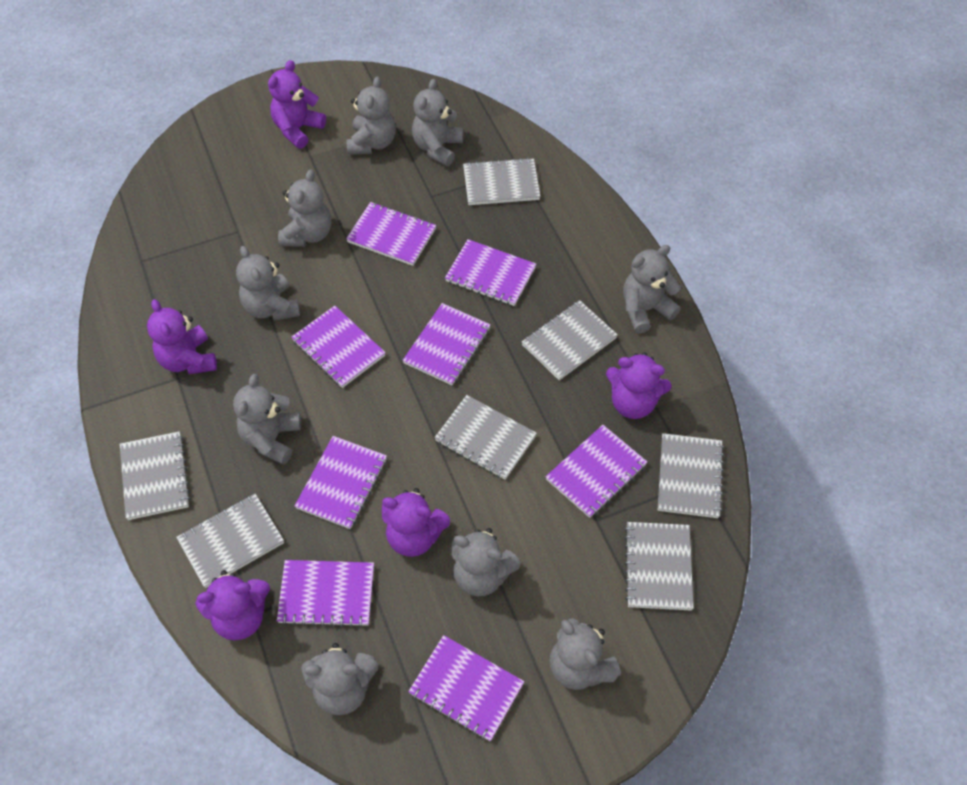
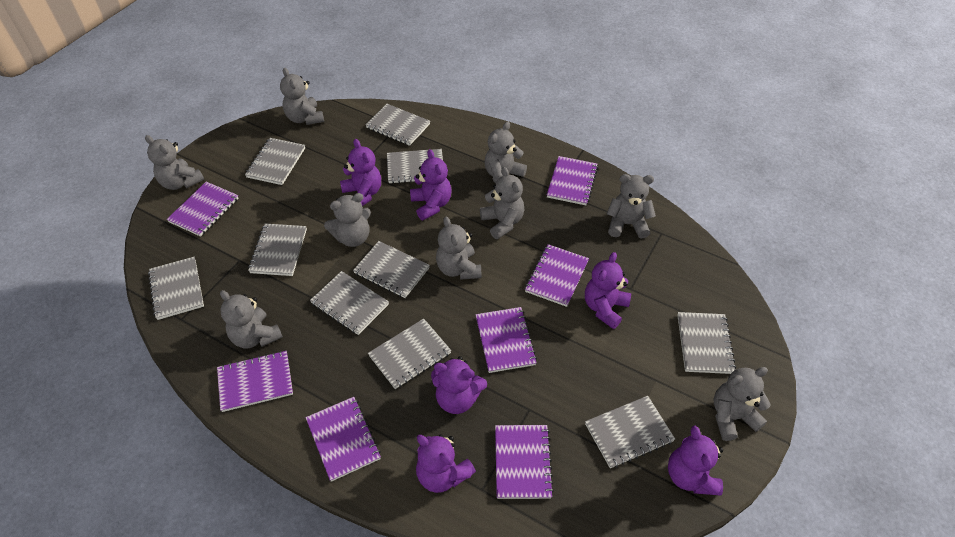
grey notebook: 7 -> 10
purple notebook: 8 -> 7
purple teddy bear: 5 -> 6

